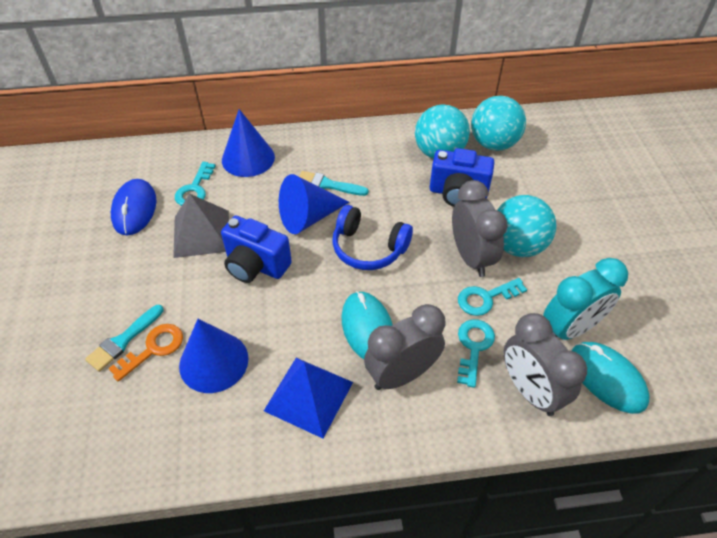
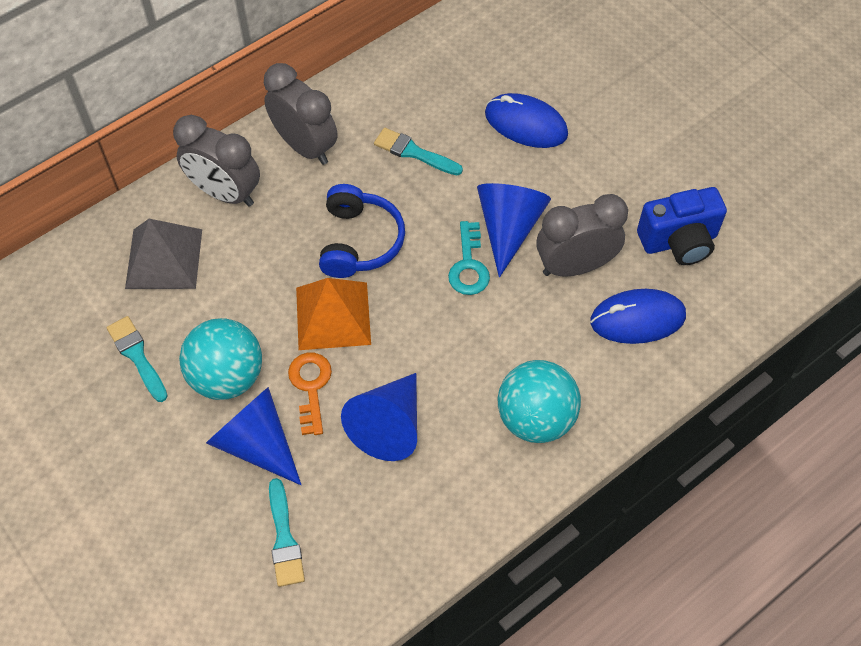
blue camera: 2 -> 1
blue mouse: 1 -> 2
blue pyramid: 1 -> 0
orange pyramid: 0 -> 1
turquoise ball: 3 -> 2
turquoise brush: 2 -> 3
turquoise clock: 1 -> 0
turquoise key: 3 -> 1
turquoise mouse: 2 -> 0

